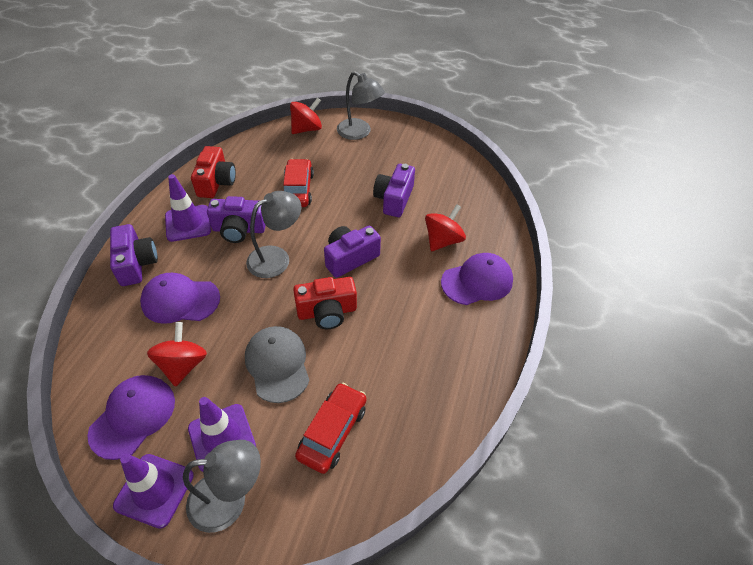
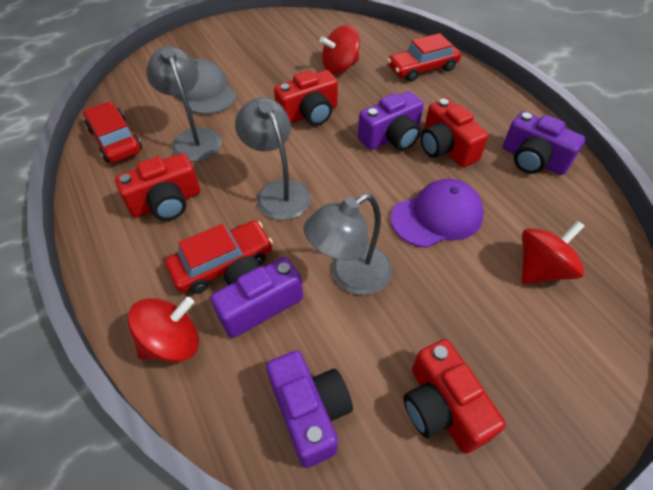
purple cap: 3 -> 1
purple traffic cone: 3 -> 0
red camera: 2 -> 4
red car: 2 -> 3

